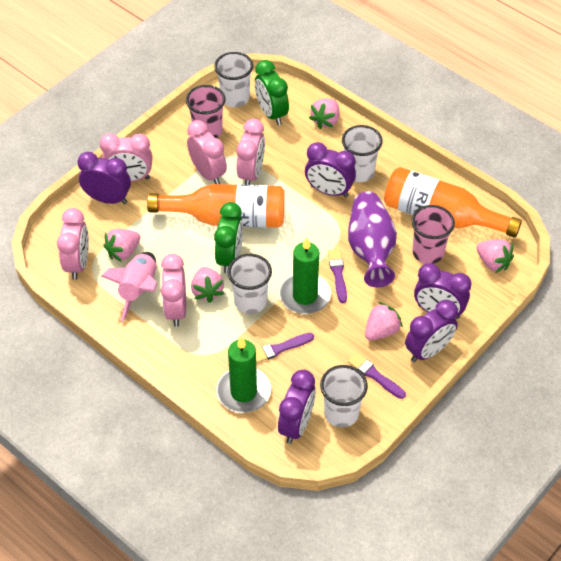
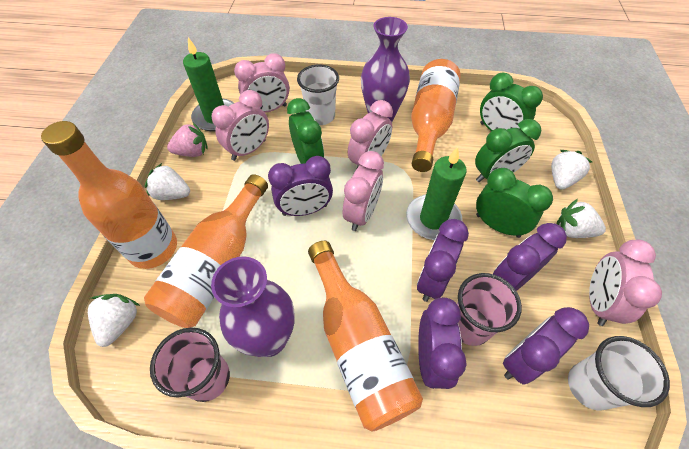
green clock: 2 -> 4
orange bottle: 2 -> 4
pink rocket: 1 -> 0
pink strawberry: 5 -> 1
purple brush: 3 -> 0
purple vase: 1 -> 2
white cup: 4 -> 2
white strawberry: 0 -> 4

